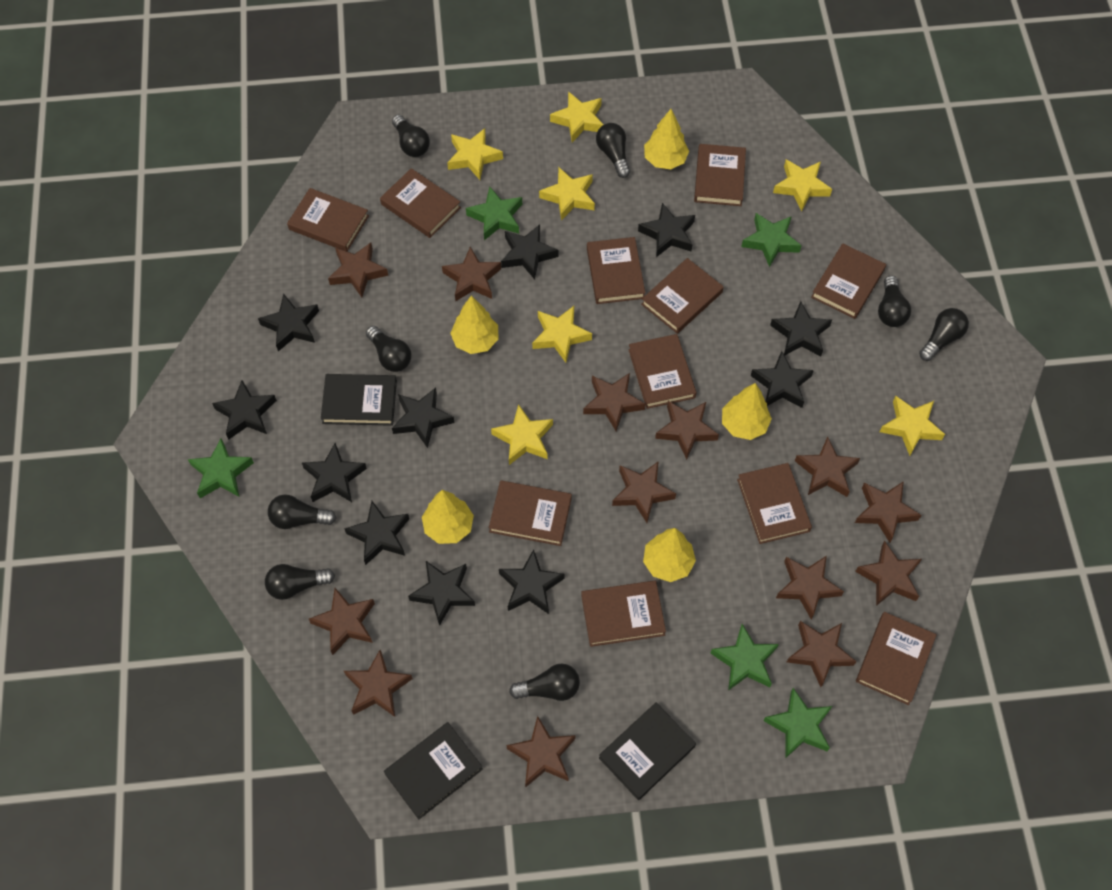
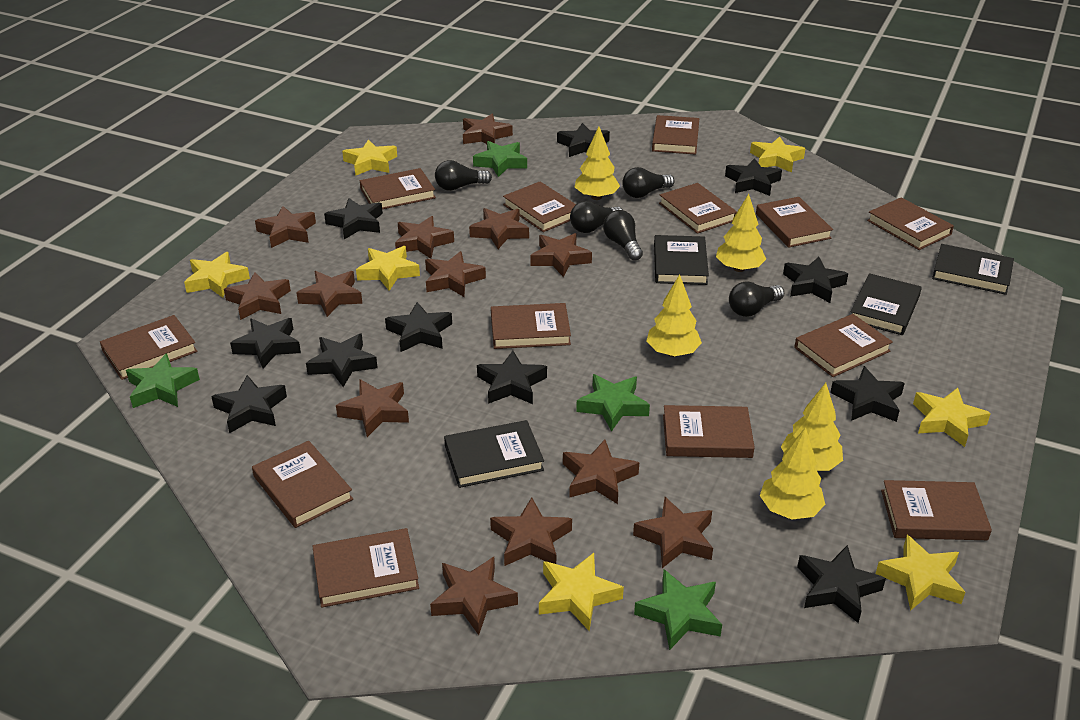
black book: 3 -> 4
black light bulb: 8 -> 5
brown book: 11 -> 13
green star: 5 -> 4

